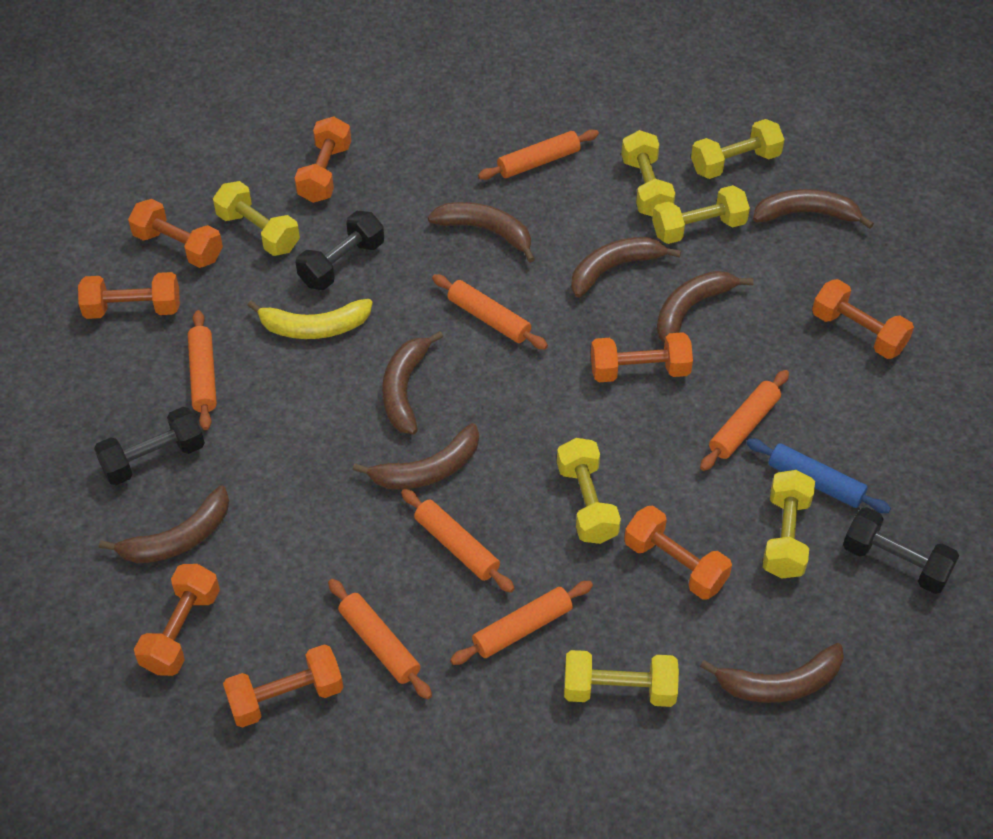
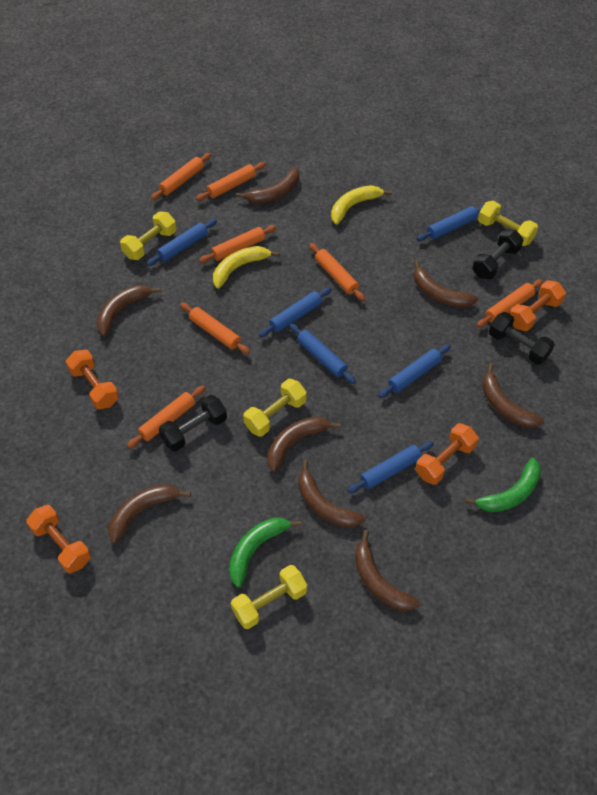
blue rolling pin: 1 -> 6
green banana: 0 -> 2
orange dumbbell: 8 -> 4
yellow banana: 1 -> 2
yellow dumbbell: 7 -> 4

